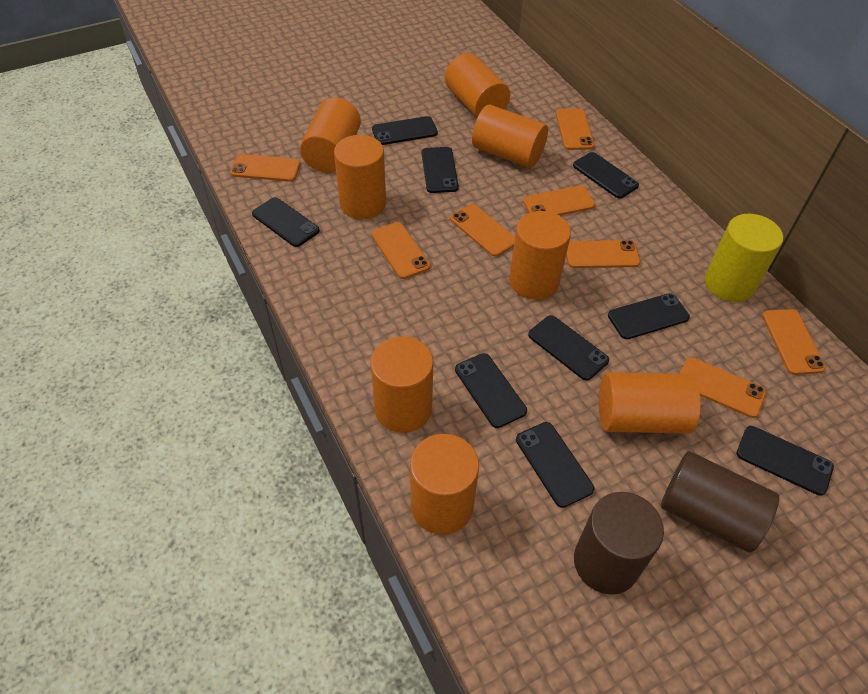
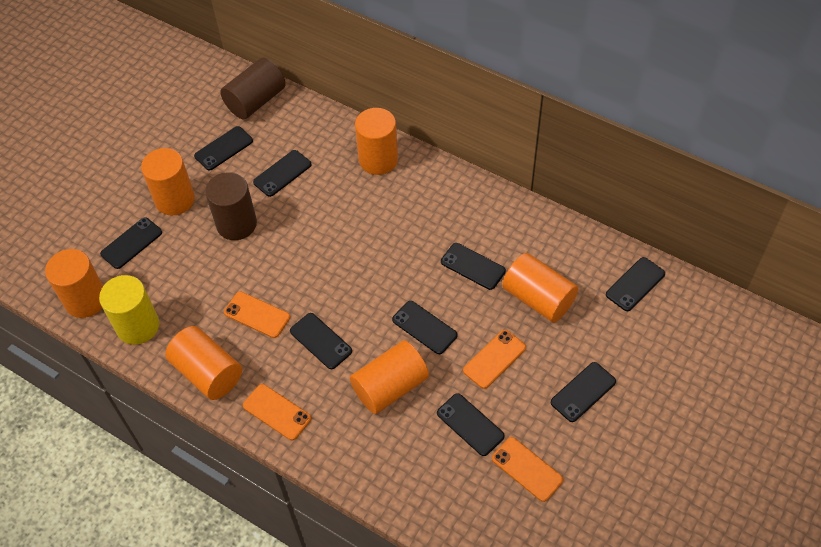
orange cylinder: 8 -> 6
orange phone: 8 -> 4

